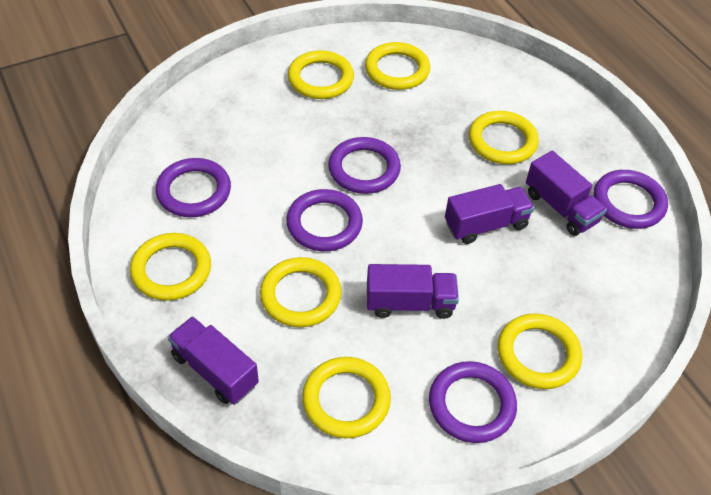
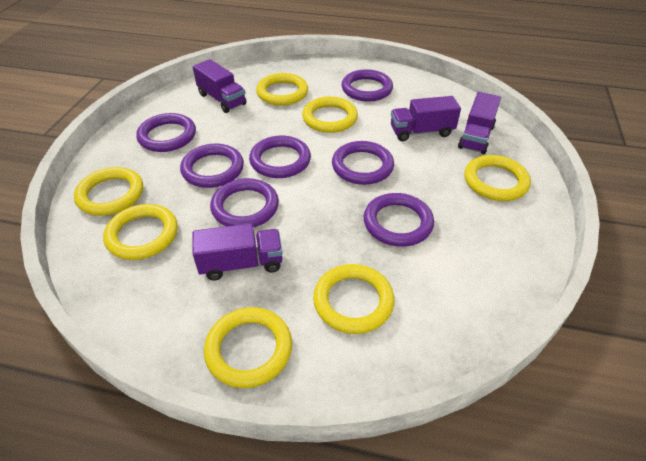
purple ring: 5 -> 7

